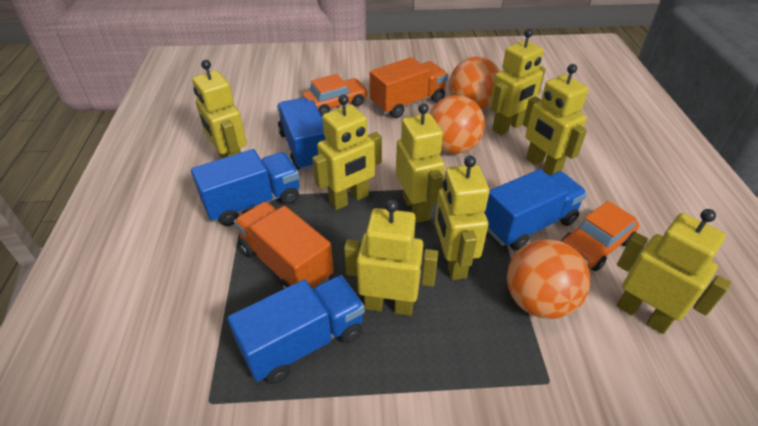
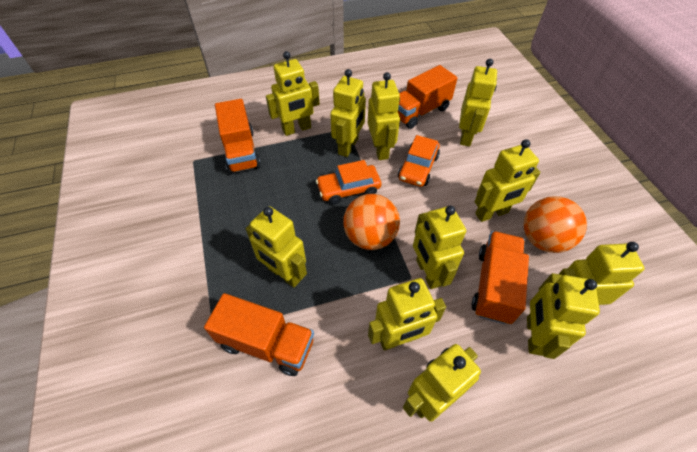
blue truck: 4 -> 0
orange ball: 3 -> 2
orange truck: 2 -> 4
yellow robot: 8 -> 11

